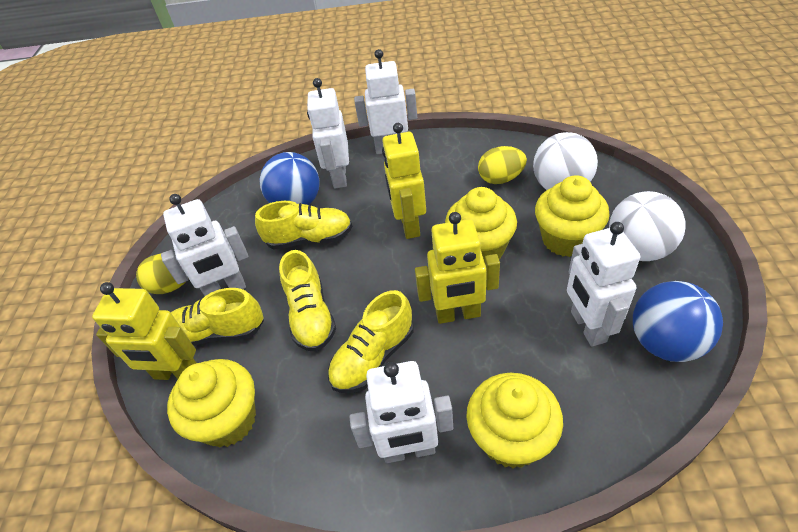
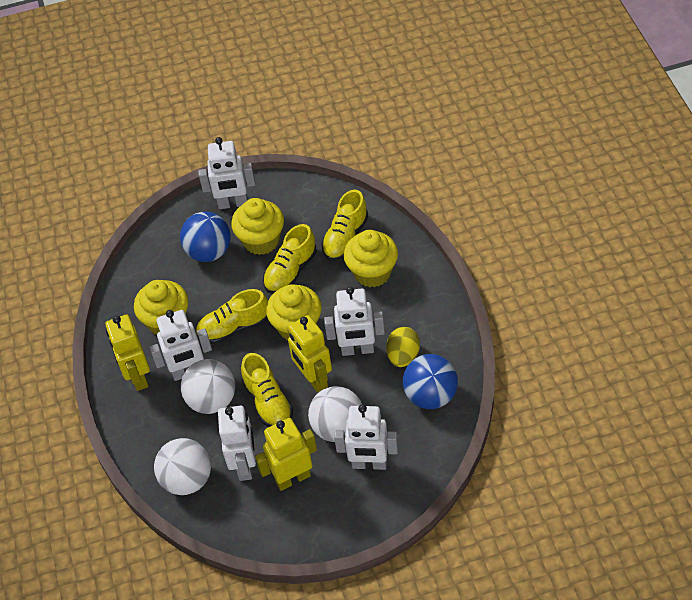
white ball: 2 -> 3
yellow egg: 2 -> 1

